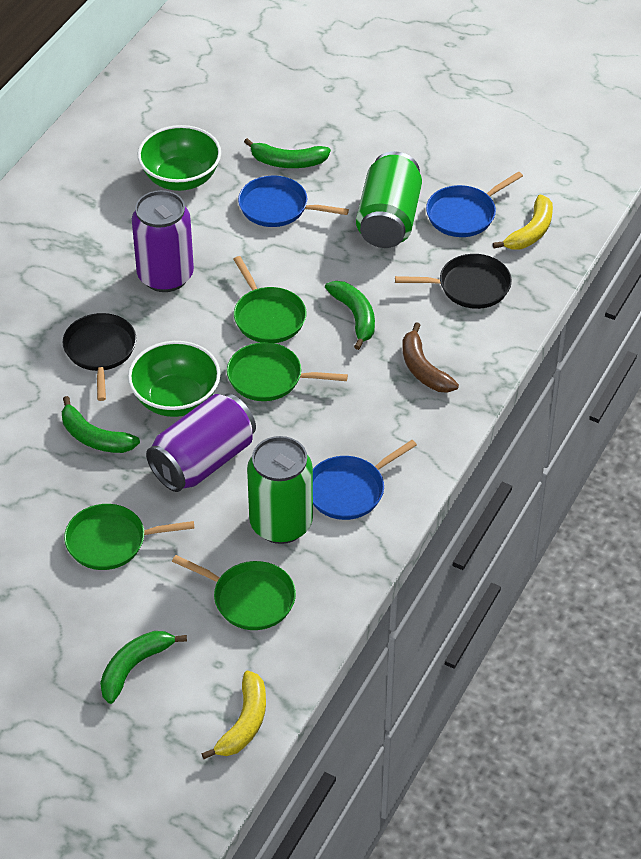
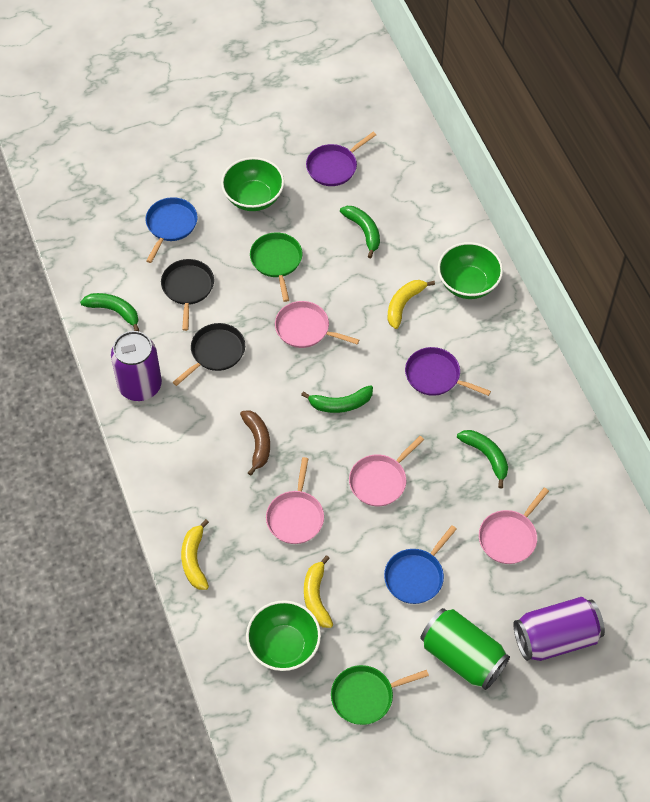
blue pan: 3 -> 2
green bowl: 2 -> 3
green can: 2 -> 1
green pan: 4 -> 2
pink pan: 0 -> 4
purple pan: 0 -> 2
yellow banana: 2 -> 3

